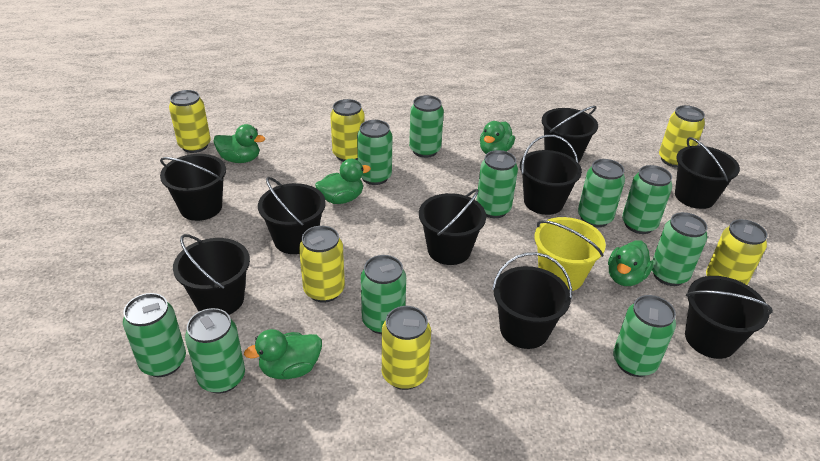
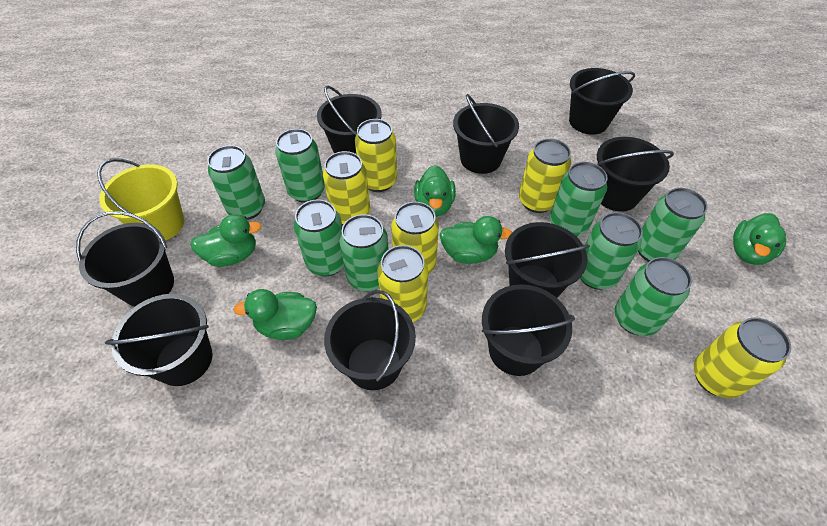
green can: 10 -> 8

